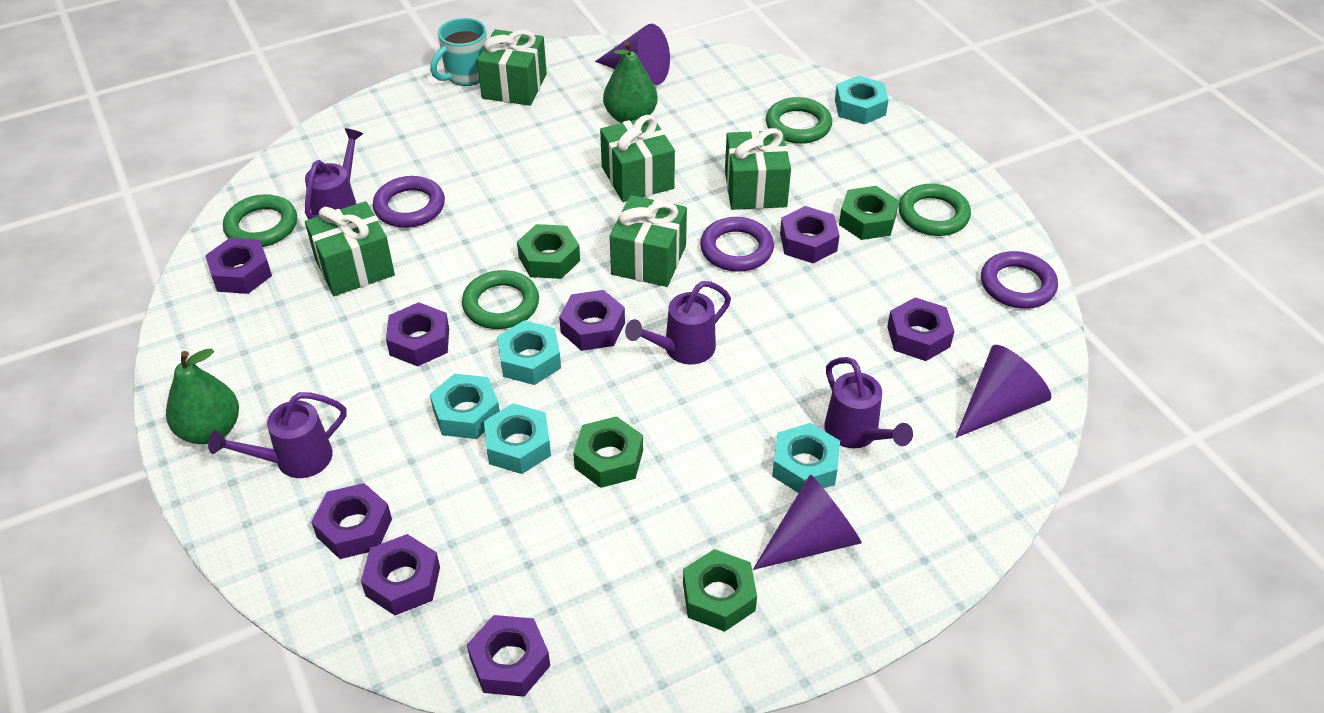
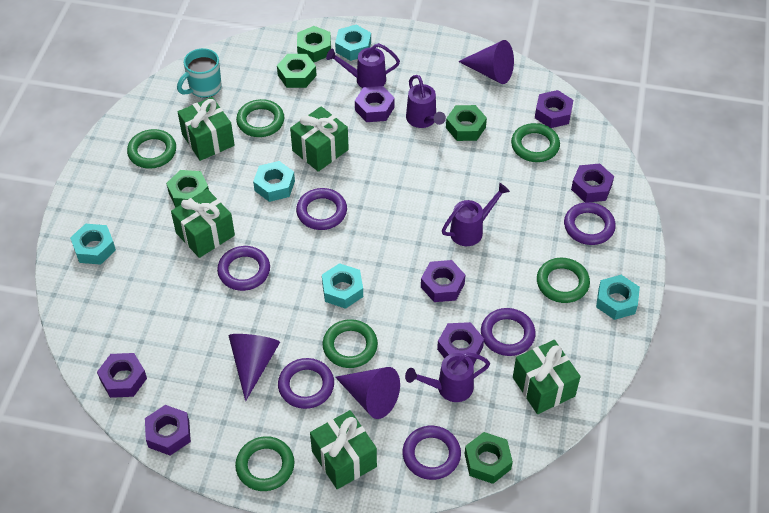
green nut: 4 -> 5
green pear: 2 -> 0
green ring: 4 -> 6
purple nut: 8 -> 7
purple ring: 3 -> 6

